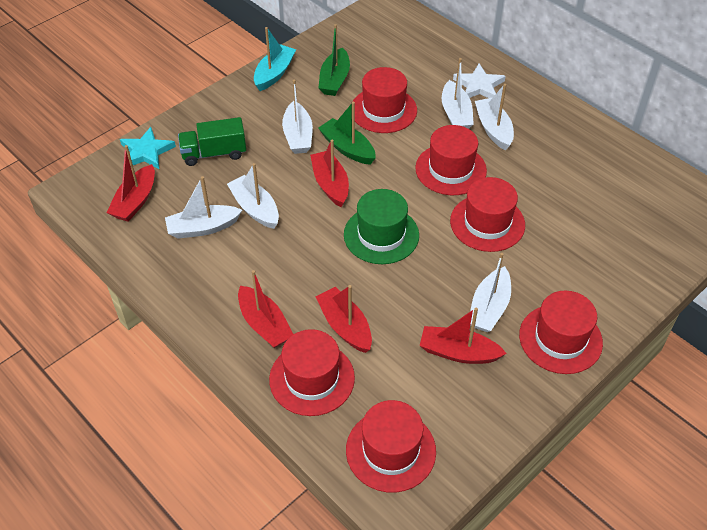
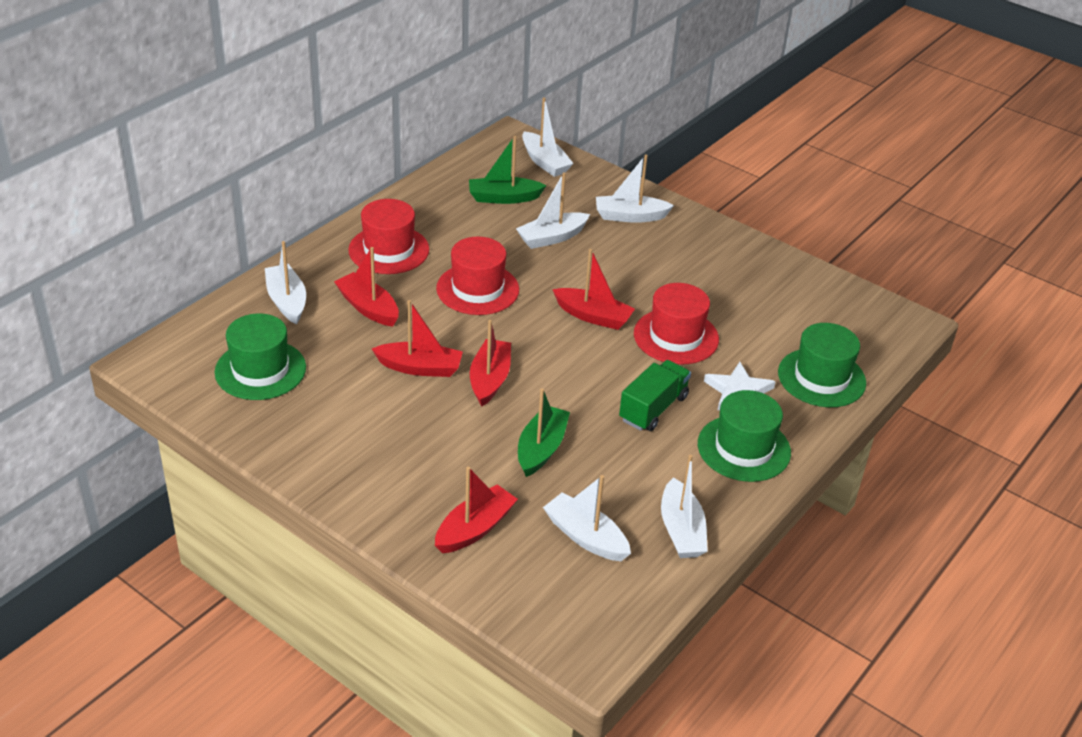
green hat: 1 -> 3
red hat: 6 -> 3
turquoise boat: 1 -> 0
turquoise star: 1 -> 0

